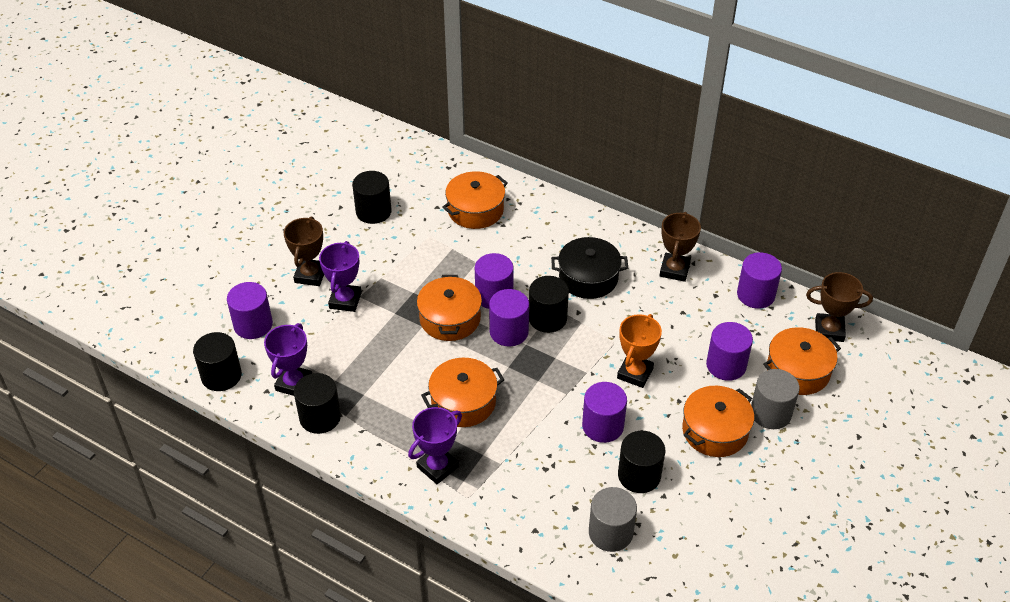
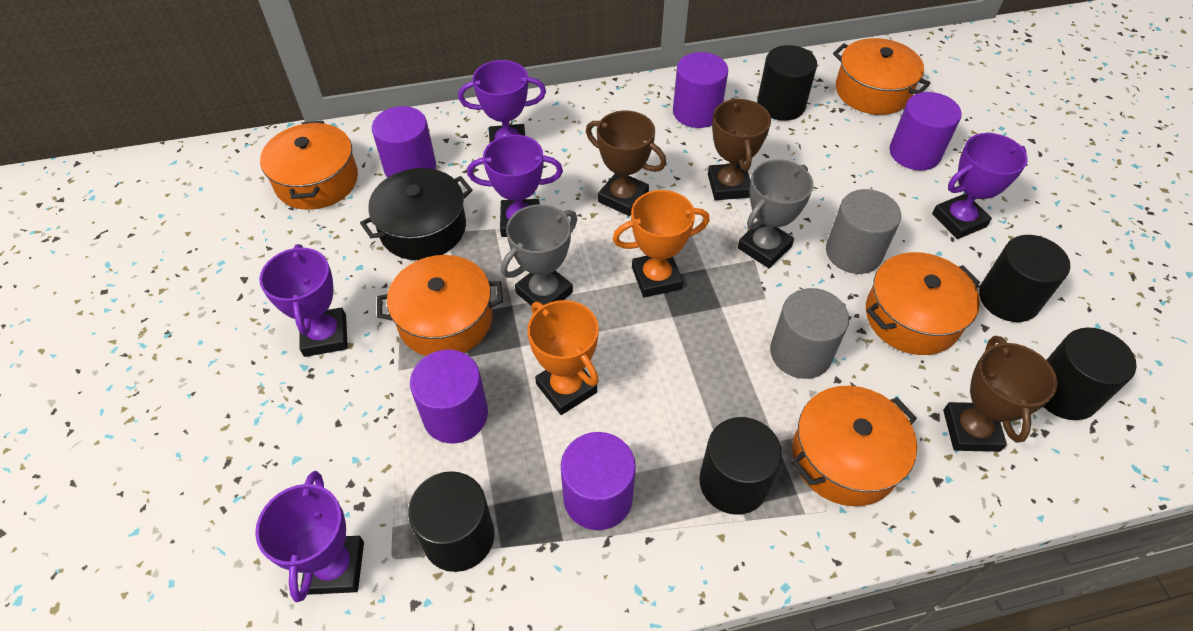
grey trophy: 0 -> 2
orange trophy: 1 -> 2
purple cylinder: 6 -> 5
purple trophy: 3 -> 5

